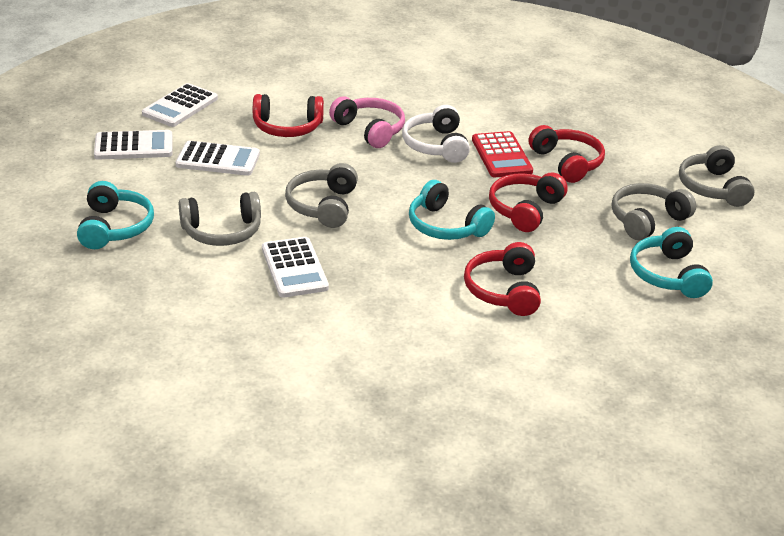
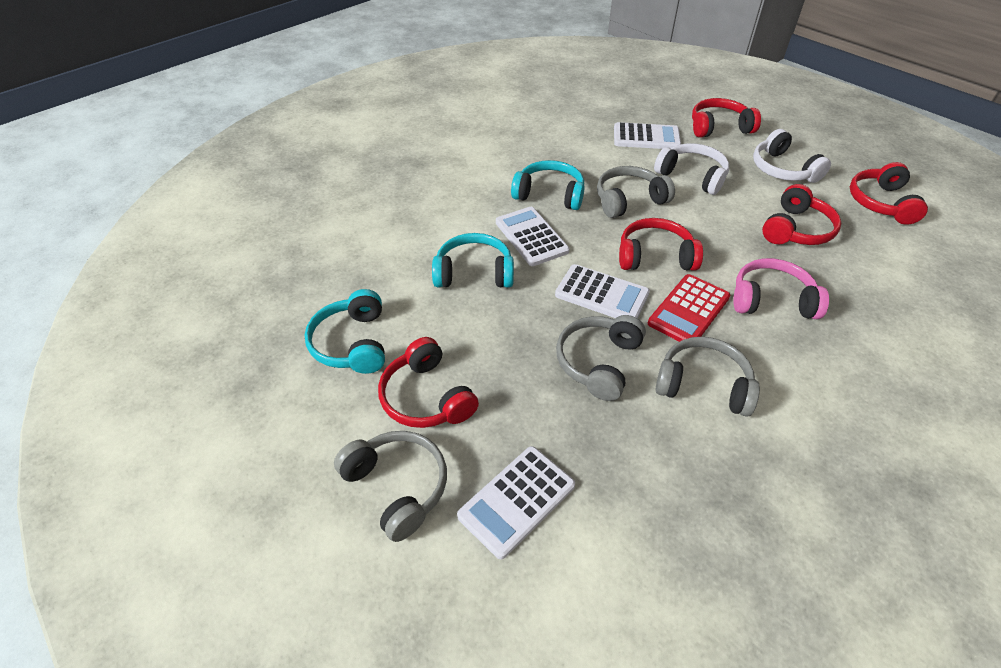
red headphones: 4 -> 5
white headphones: 1 -> 2

